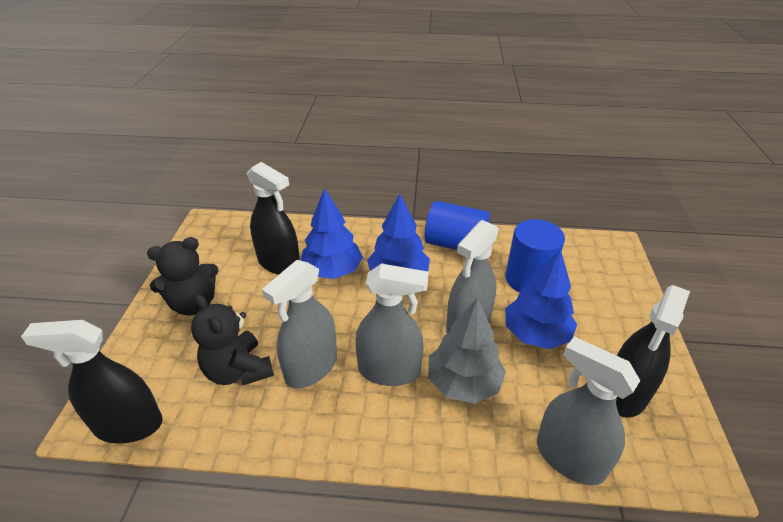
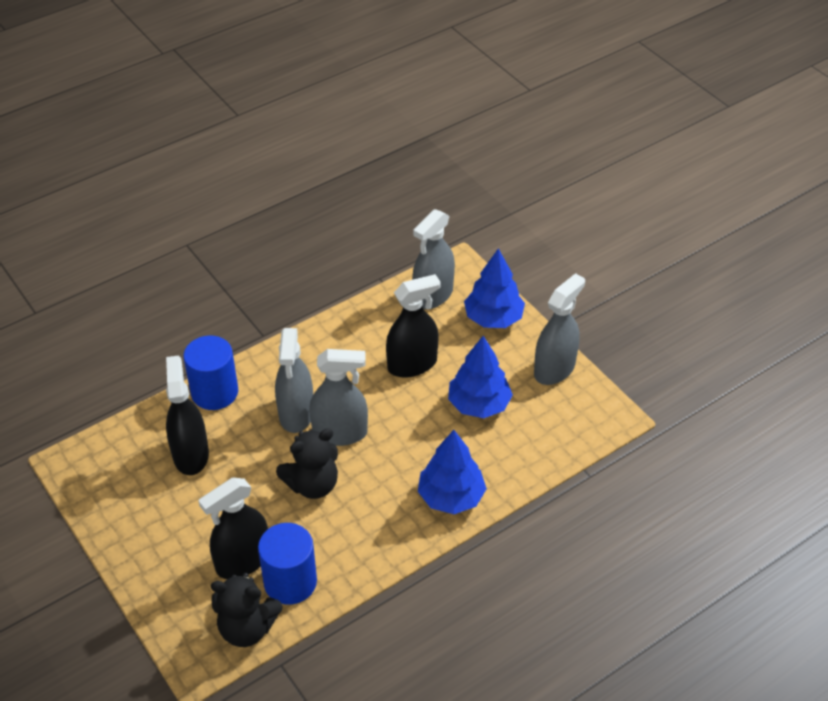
grey tree: 1 -> 0

